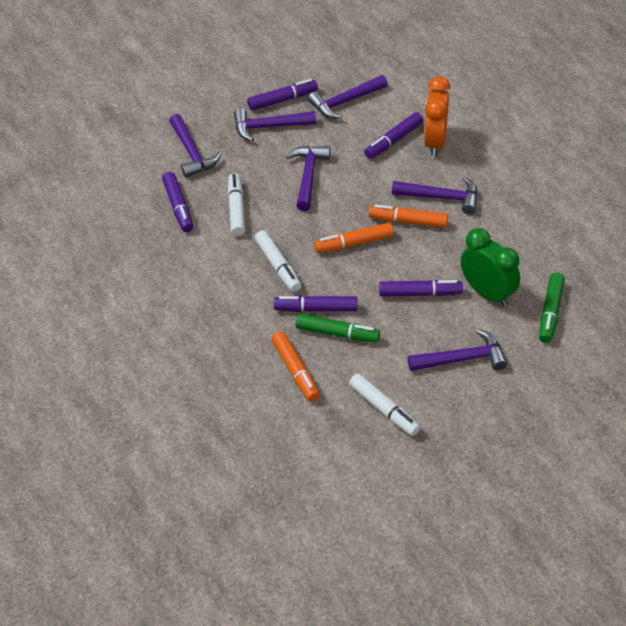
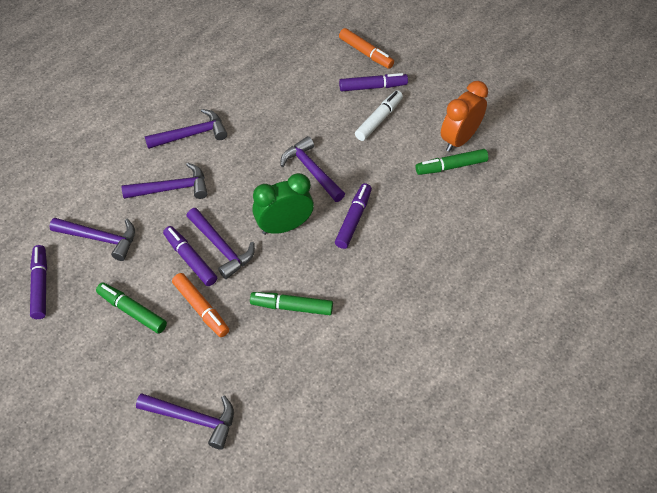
green marker: 2 -> 3
orange marker: 3 -> 2
purple marker: 5 -> 4
white marker: 3 -> 1

